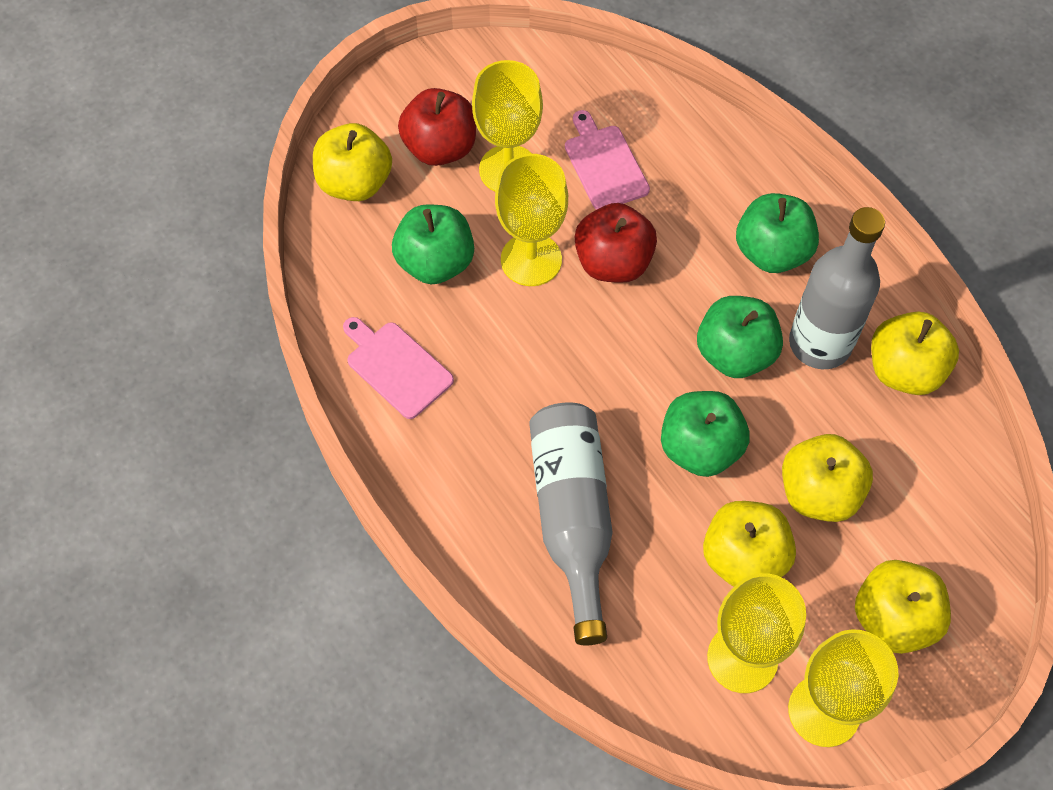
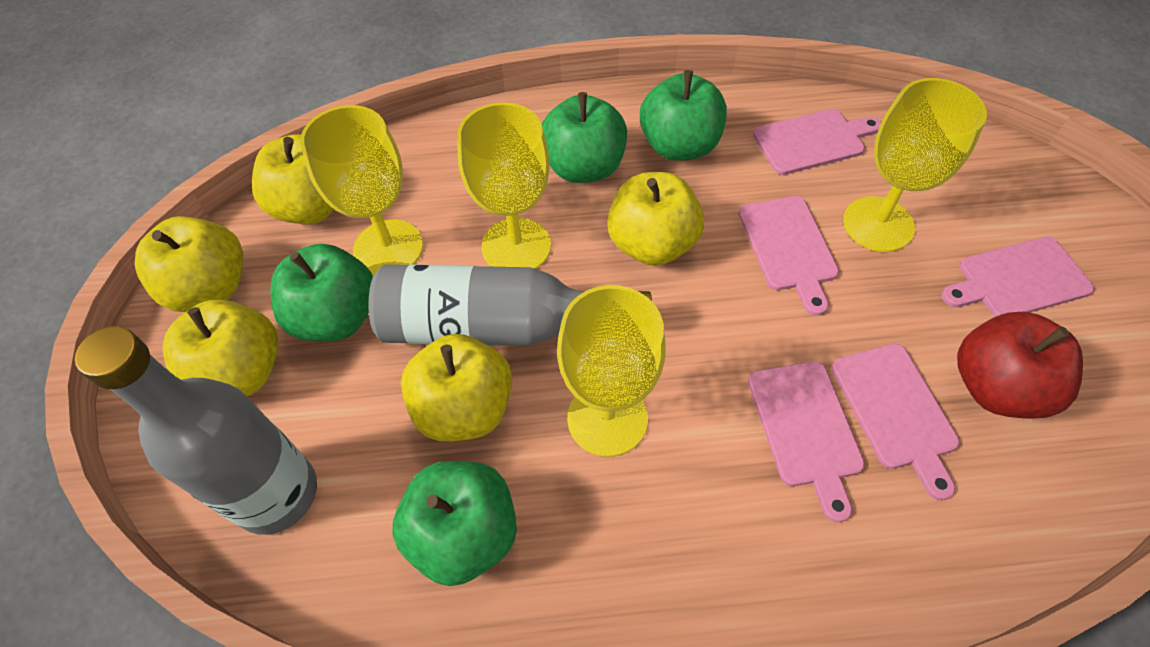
pink cutting board: 2 -> 5
red apple: 2 -> 1

